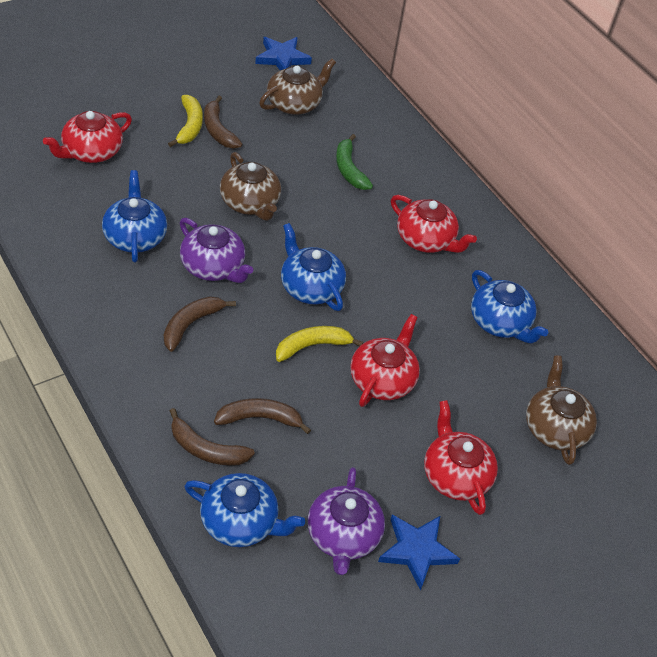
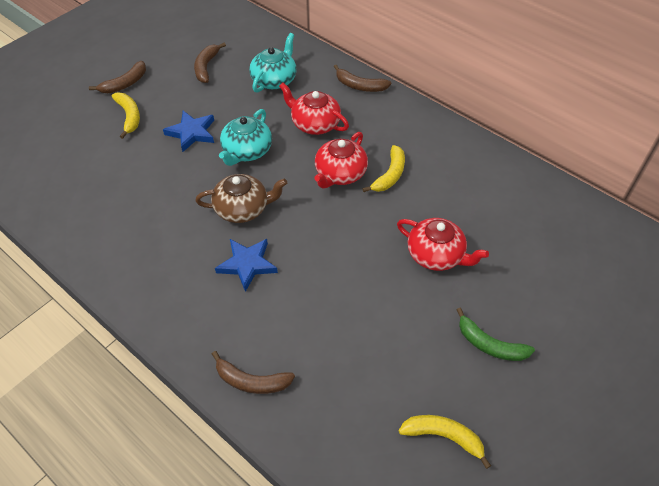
blue teapot: 4 -> 0
brown teapot: 3 -> 1
purple teapot: 2 -> 0
red teapot: 4 -> 3
turquoise teapot: 0 -> 2
yellow banana: 2 -> 3

